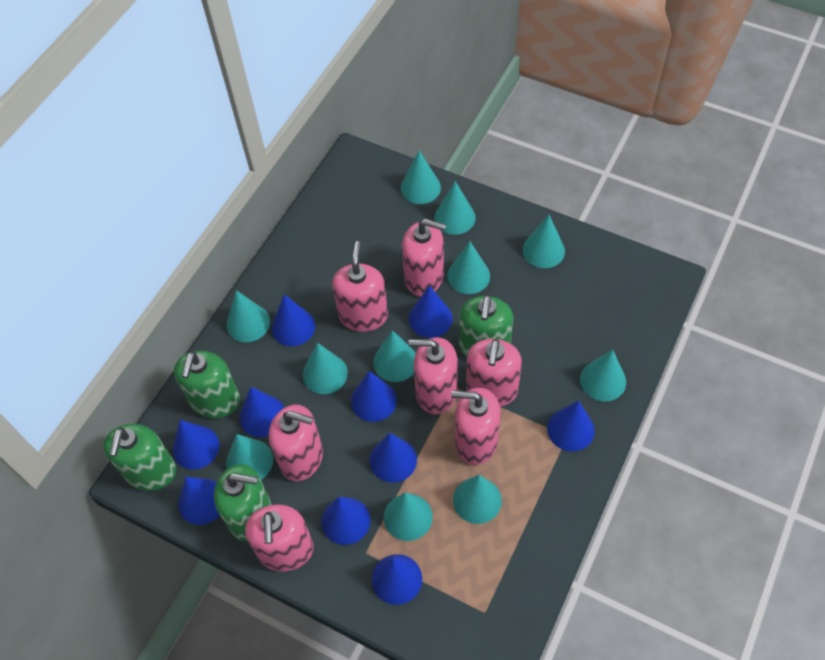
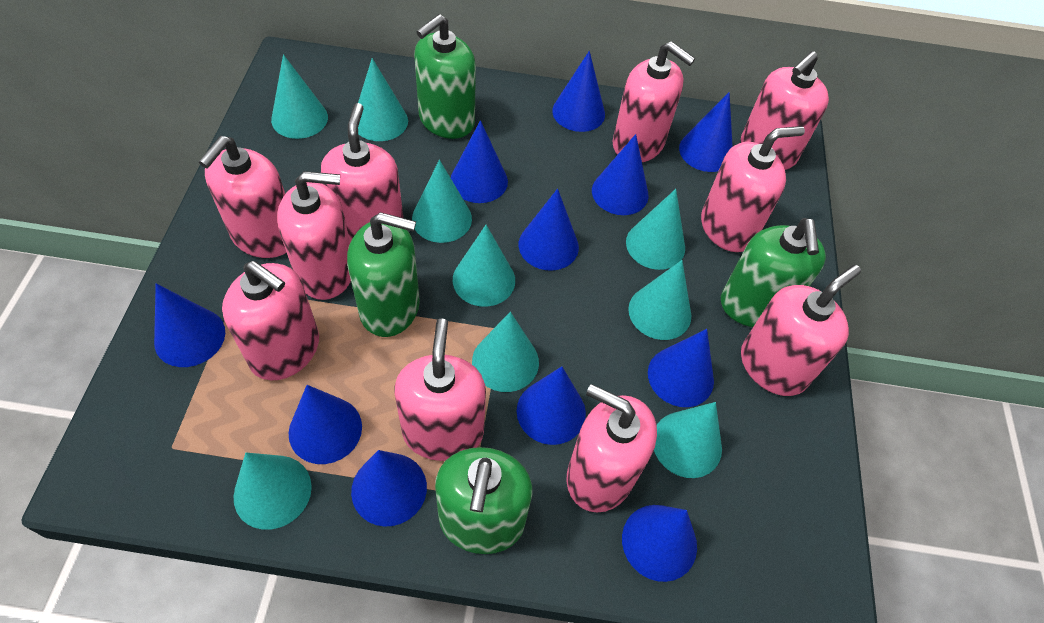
blue cone: 10 -> 11
pink soap dispenser: 7 -> 10
turquoise cone: 11 -> 9

